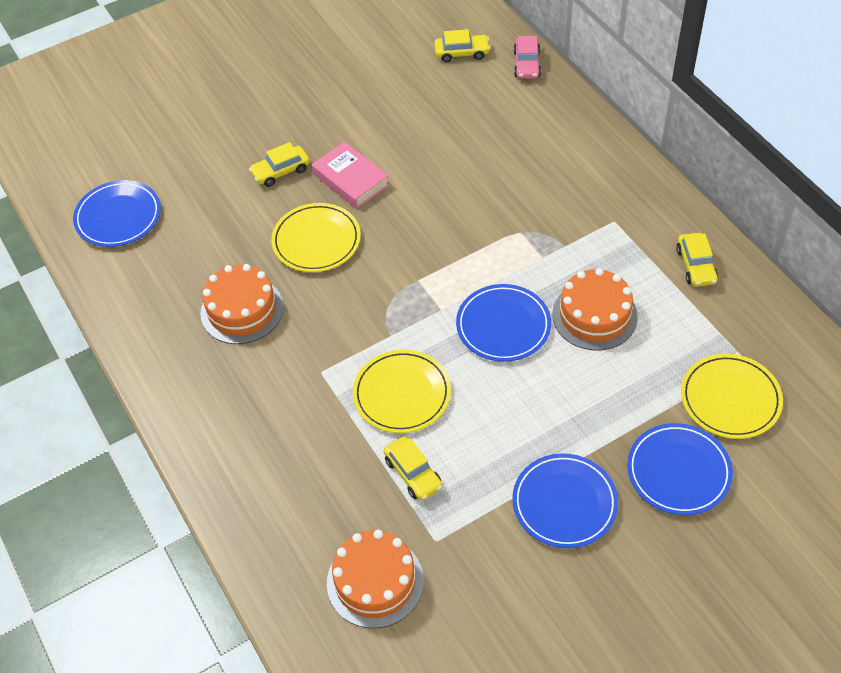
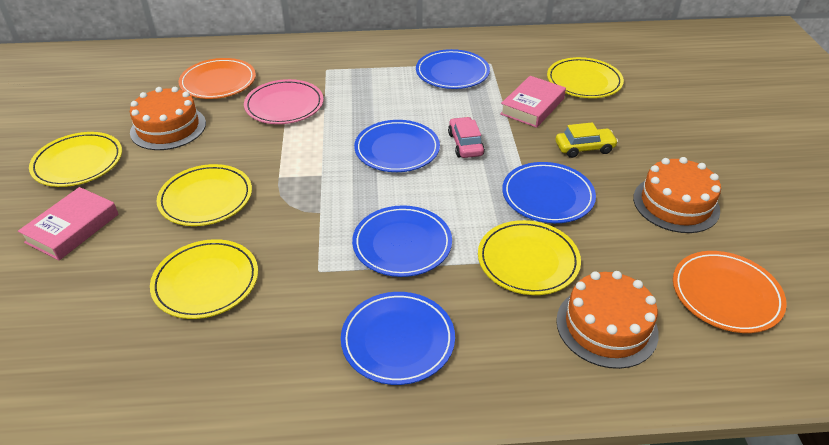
blue plate: 4 -> 5
orange plate: 0 -> 2
pink book: 1 -> 2
pink plate: 0 -> 1
yellow car: 4 -> 1
yellow plate: 3 -> 5

